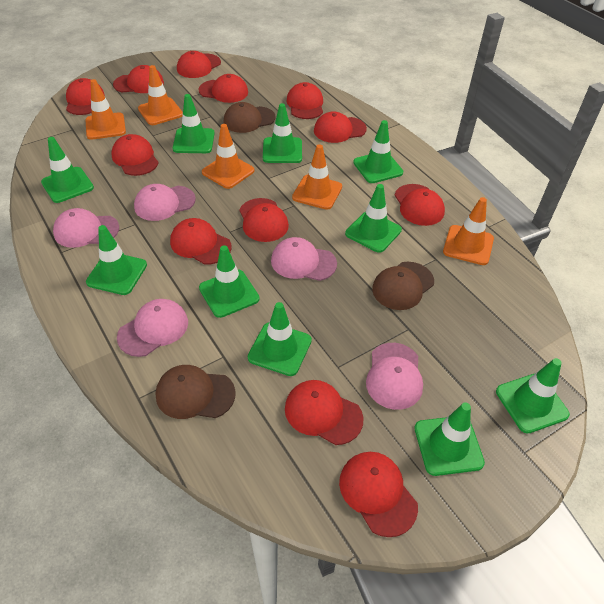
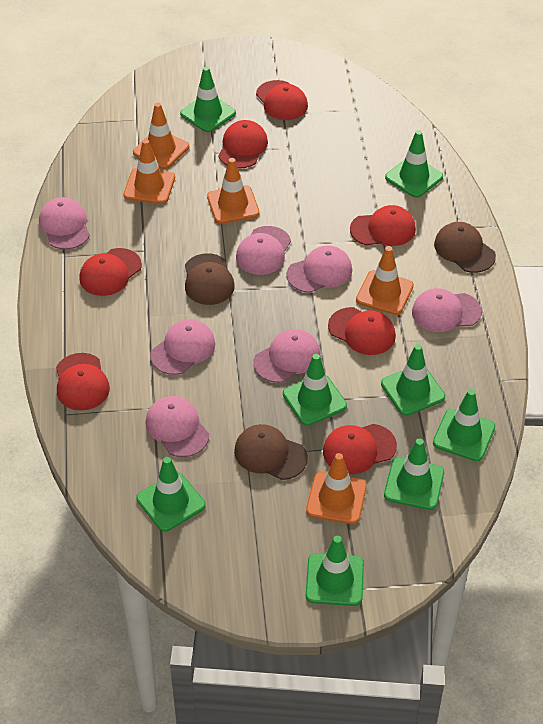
green traffic cone: 10 -> 8
pink cap: 5 -> 7
red cap: 12 -> 7

